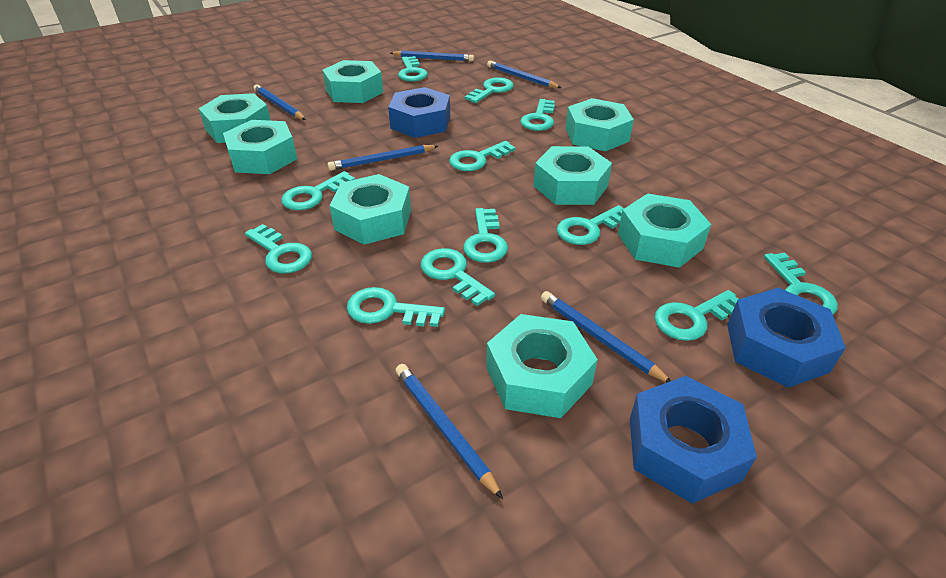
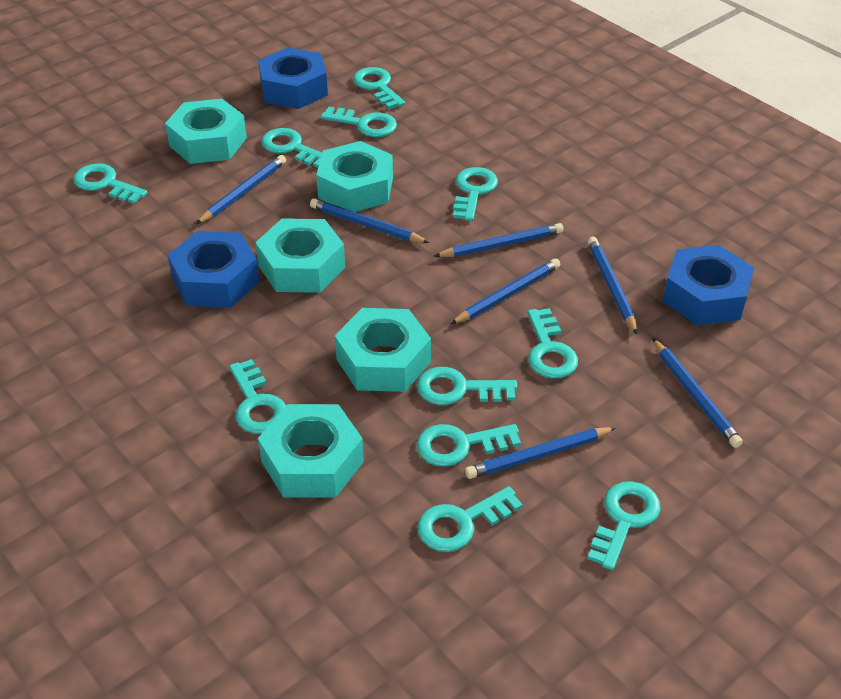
blue pencil: 6 -> 7
turquoise key: 12 -> 11
turquoise nut: 8 -> 5

